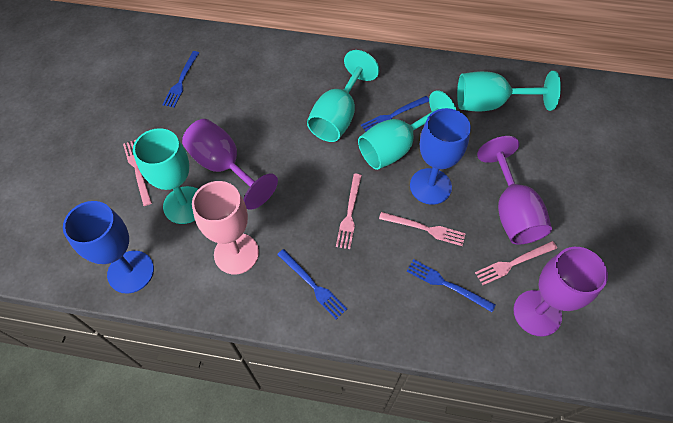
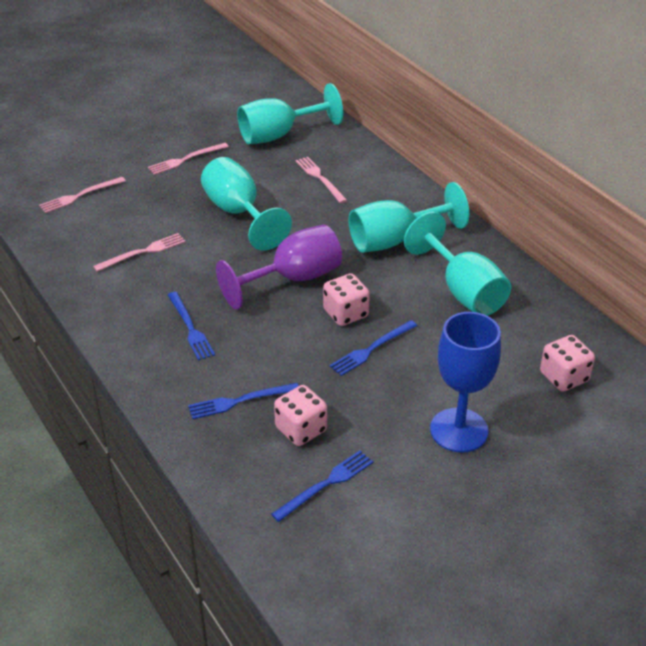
blue goblet: 2 -> 1
pink dice: 0 -> 3
pink goblet: 1 -> 0
purple goblet: 3 -> 1

